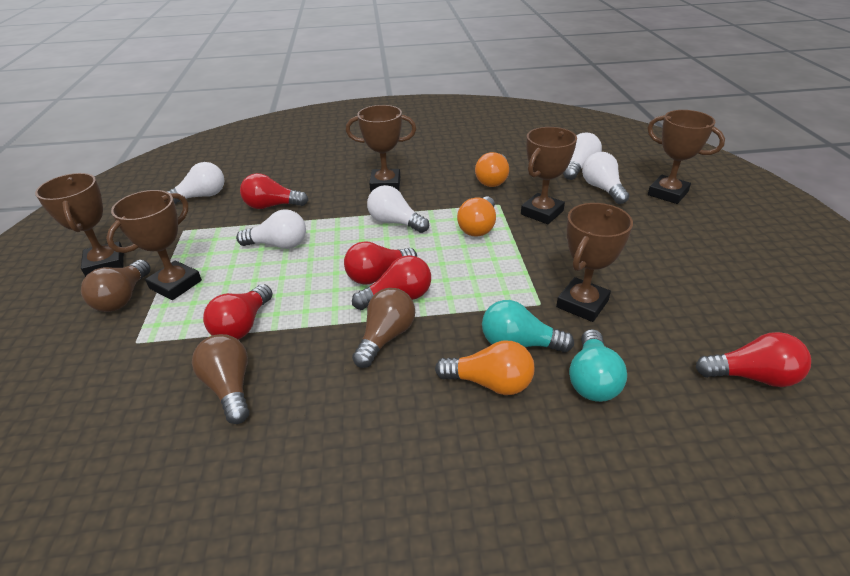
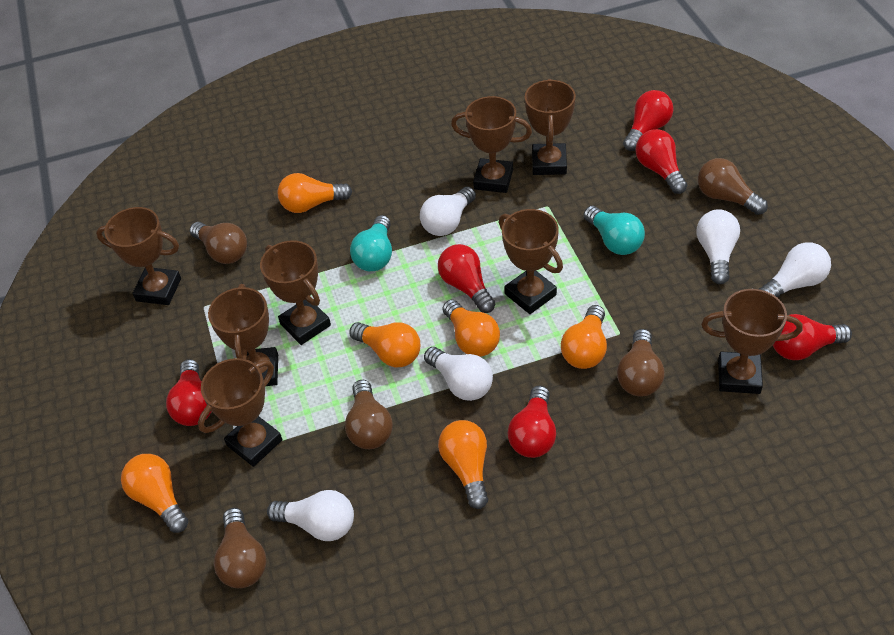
brown light bulb: 3 -> 5
brown trophy: 6 -> 8
orange light bulb: 3 -> 6
red light bulb: 5 -> 6

